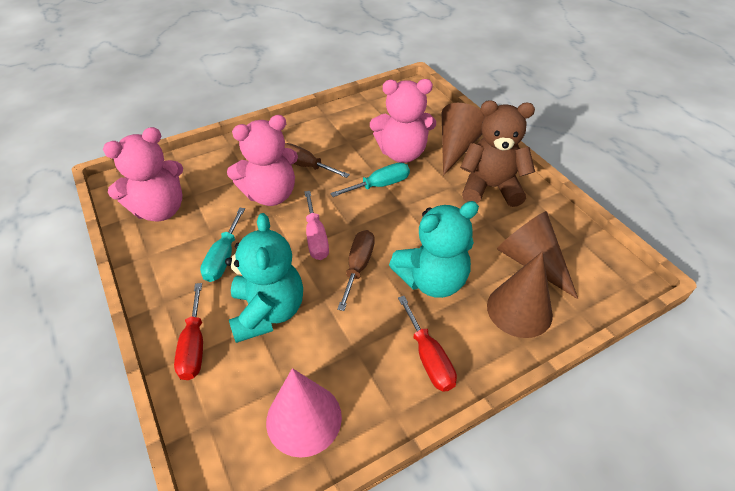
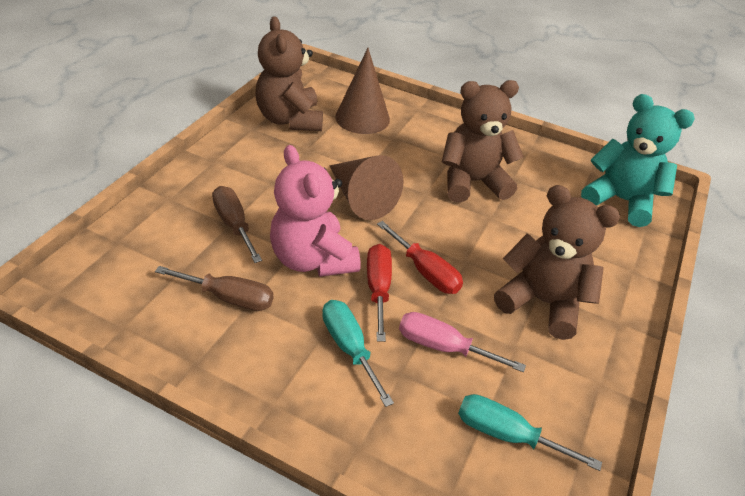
brown cone: 3 -> 2
brown teddy bear: 1 -> 3
pink cone: 1 -> 0
pink teddy bear: 3 -> 1
turquoise teddy bear: 2 -> 1

